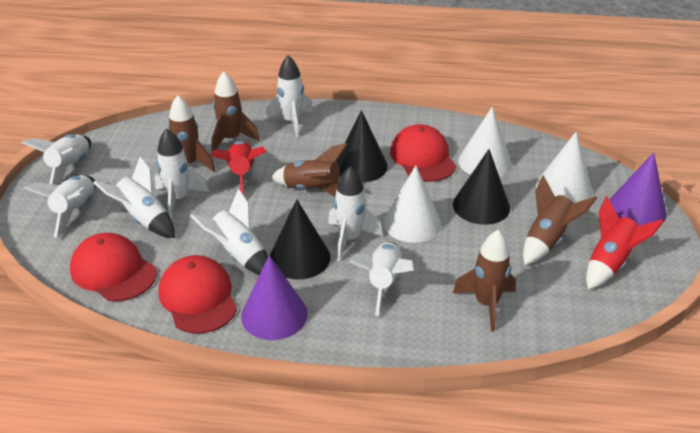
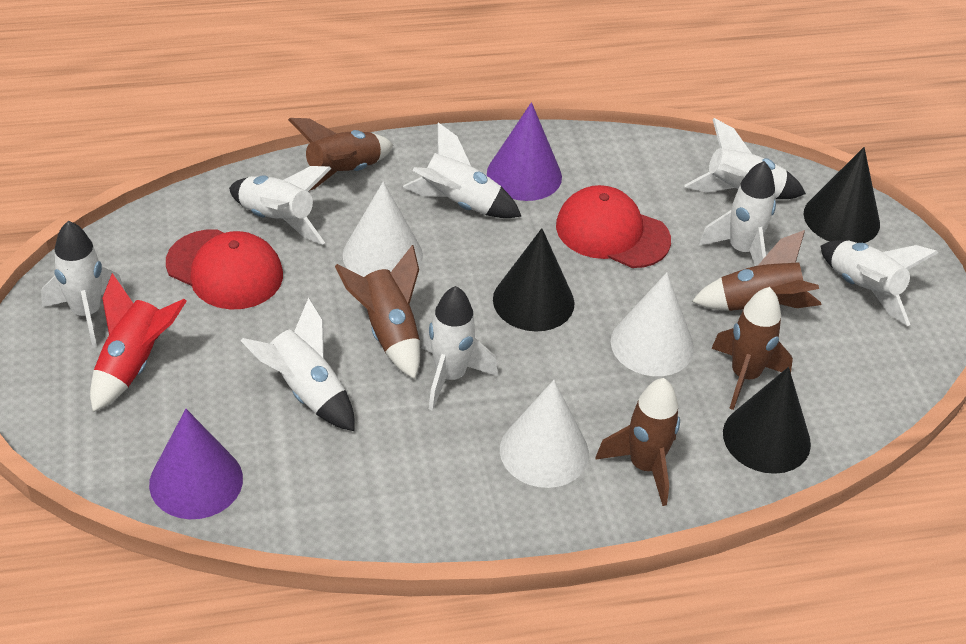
red cap: 3 -> 2
red rocket: 2 -> 1

